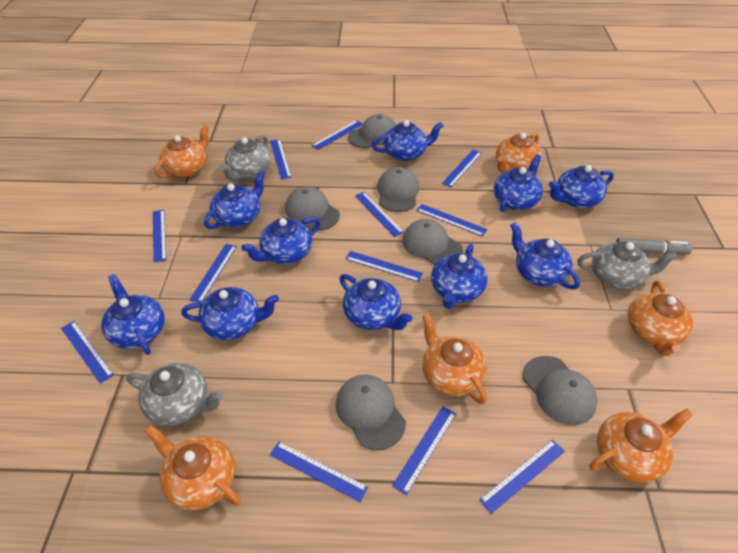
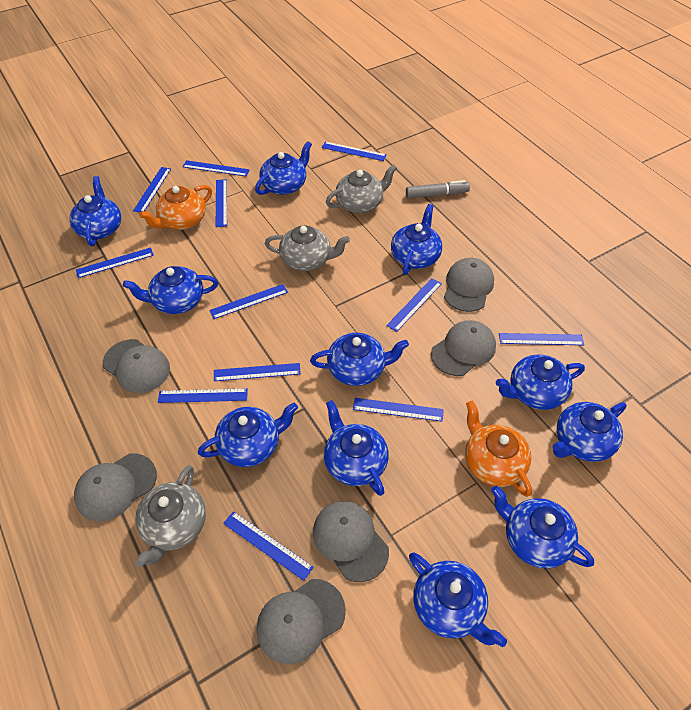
blue teapot: 10 -> 11
orange teapot: 6 -> 2

